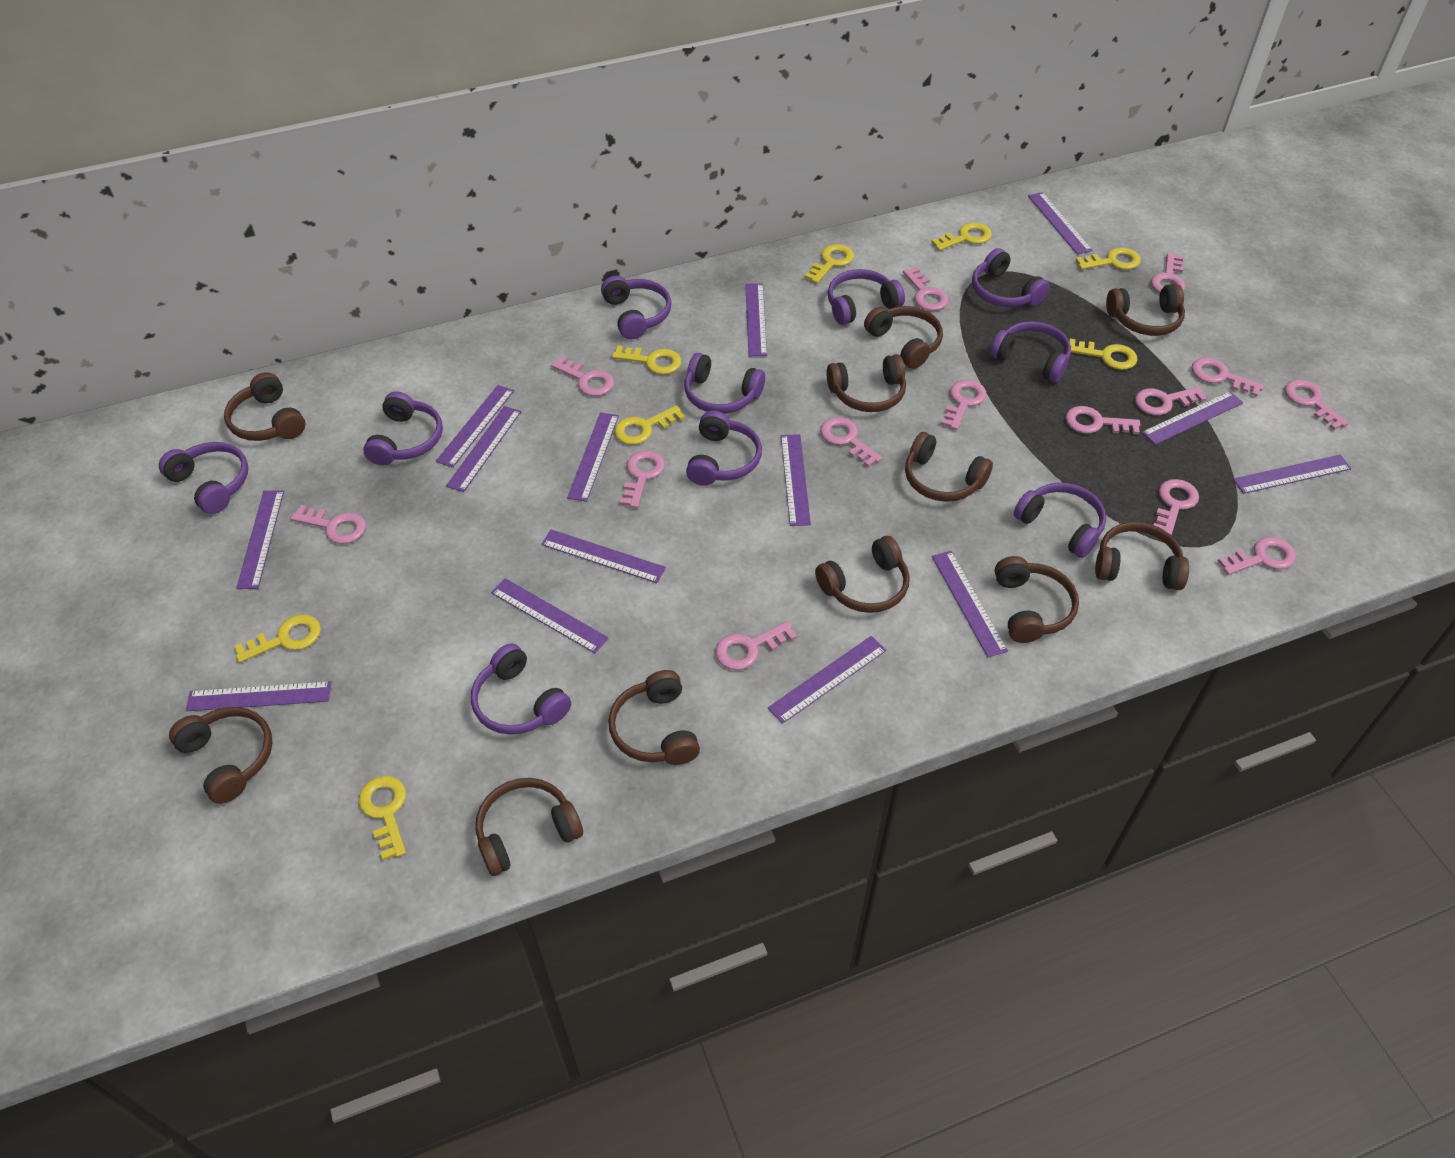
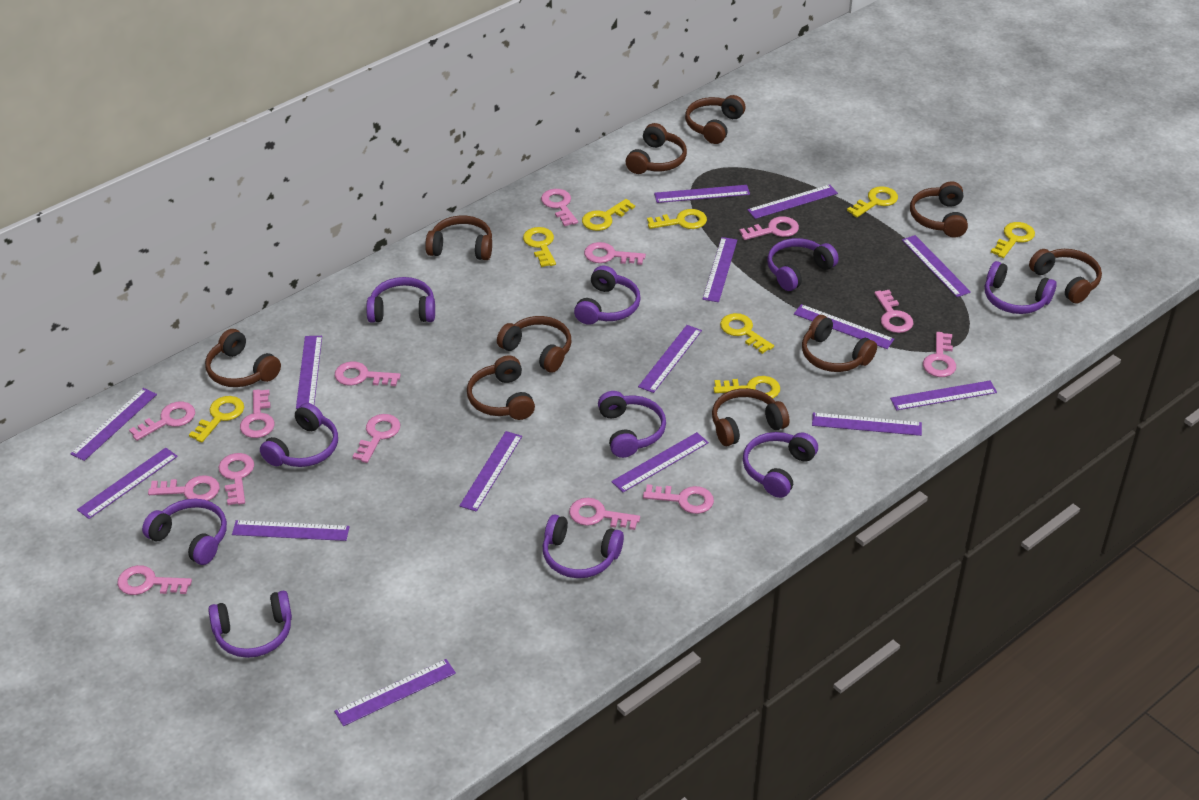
brown headphones: 11 -> 10
purple ruler: 14 -> 15

